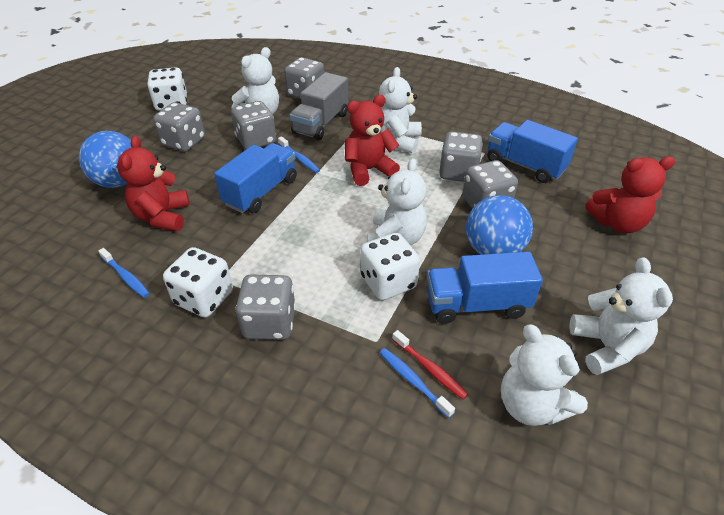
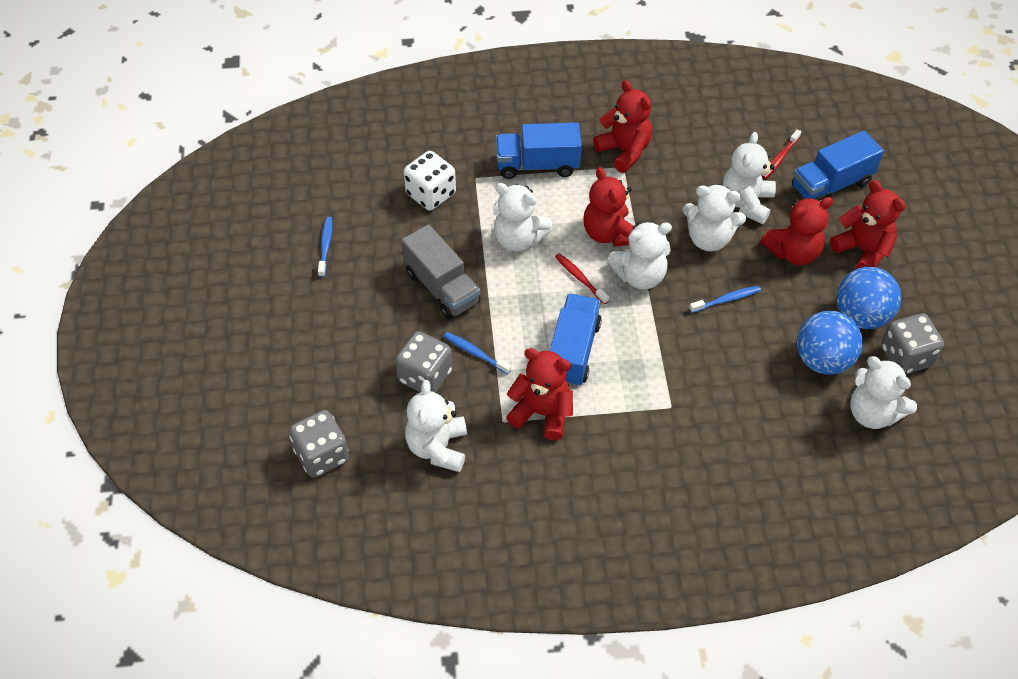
grey dice: 6 -> 3
red teddy bear: 3 -> 5
red toothbrush: 1 -> 2
white dice: 3 -> 1
white teddy bear: 5 -> 6

